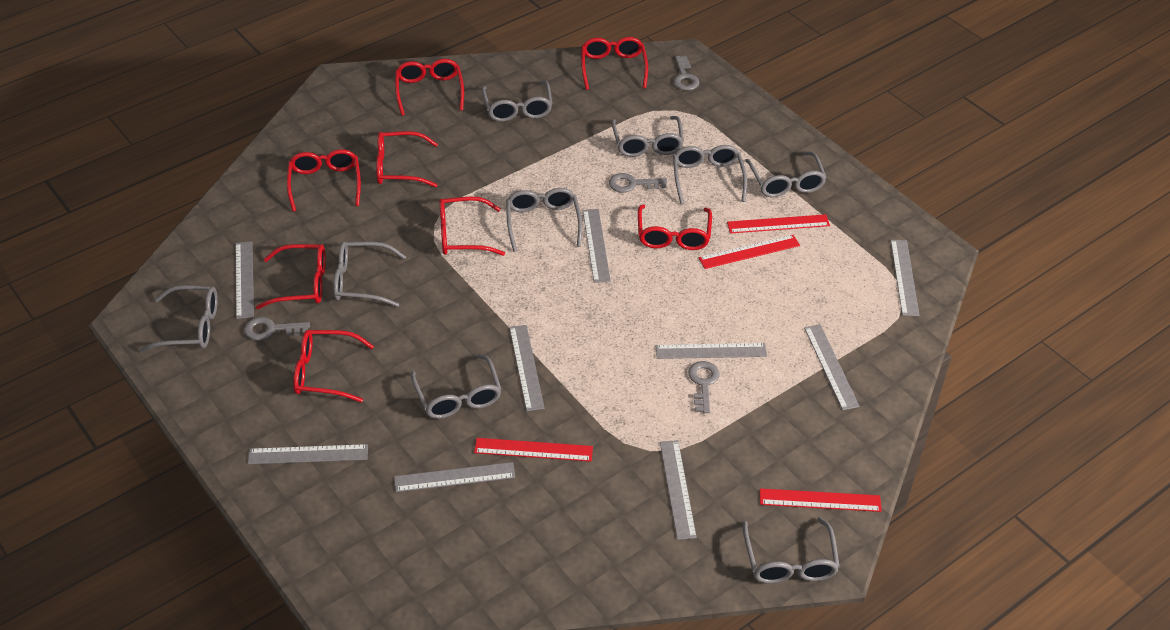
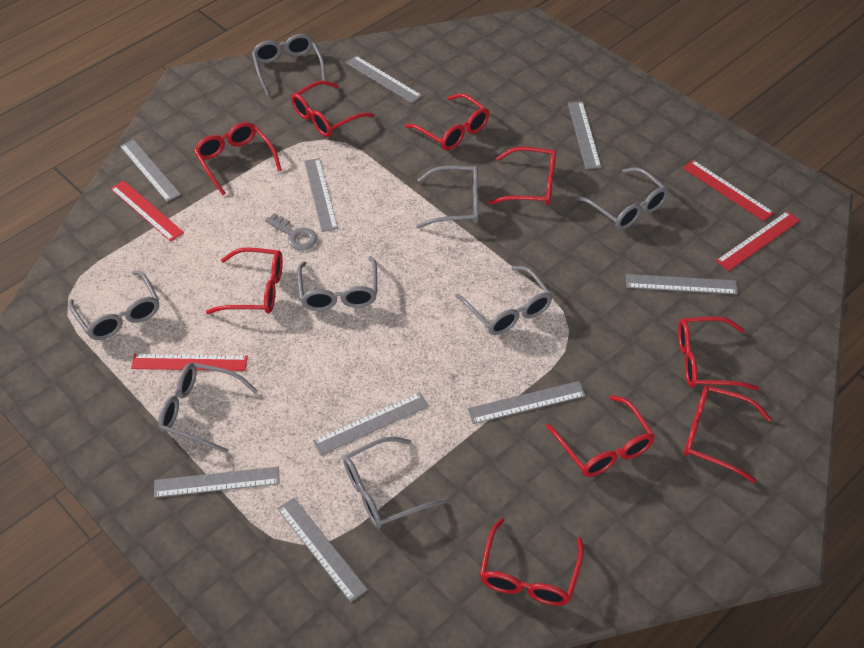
grey glasses: 9 -> 8
grey key: 4 -> 1
red glasses: 8 -> 9

